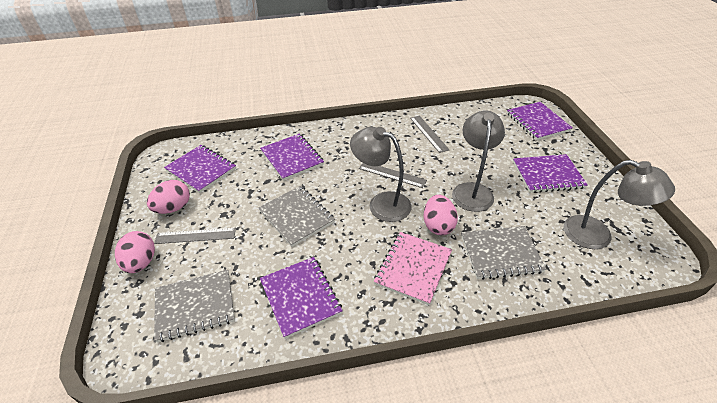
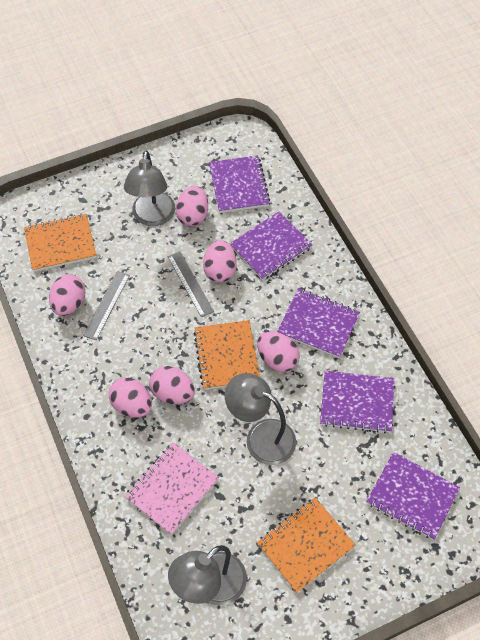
grey notebook: 3 -> 0
grey ruler: 3 -> 2
orange notebook: 0 -> 3
pink egg: 3 -> 6

